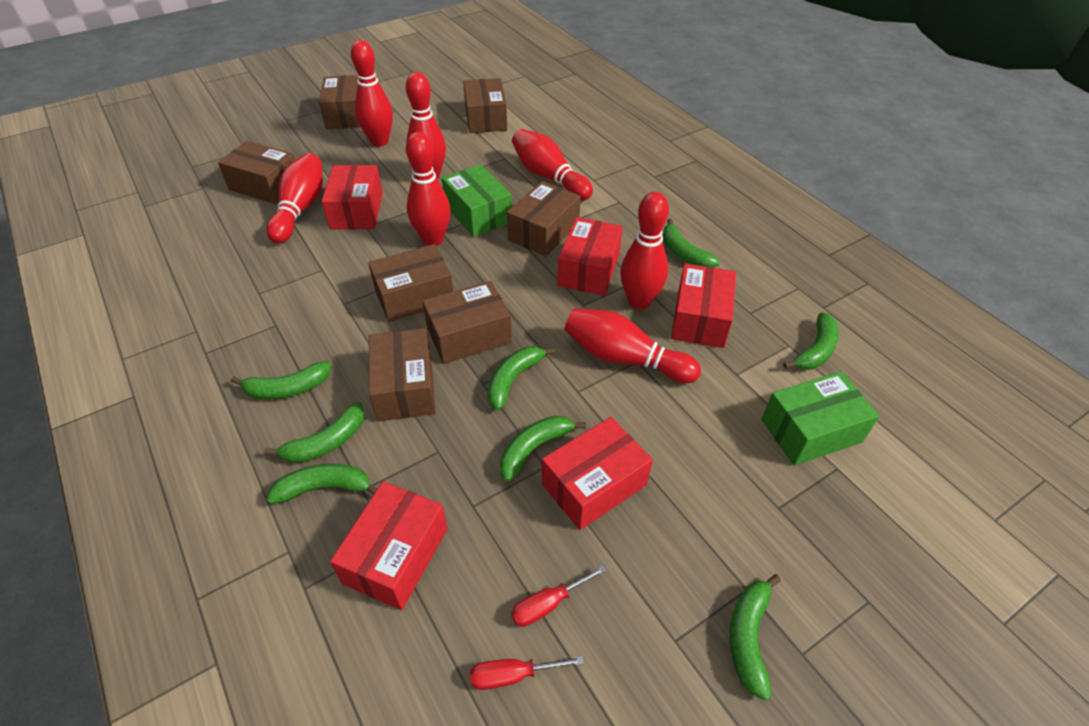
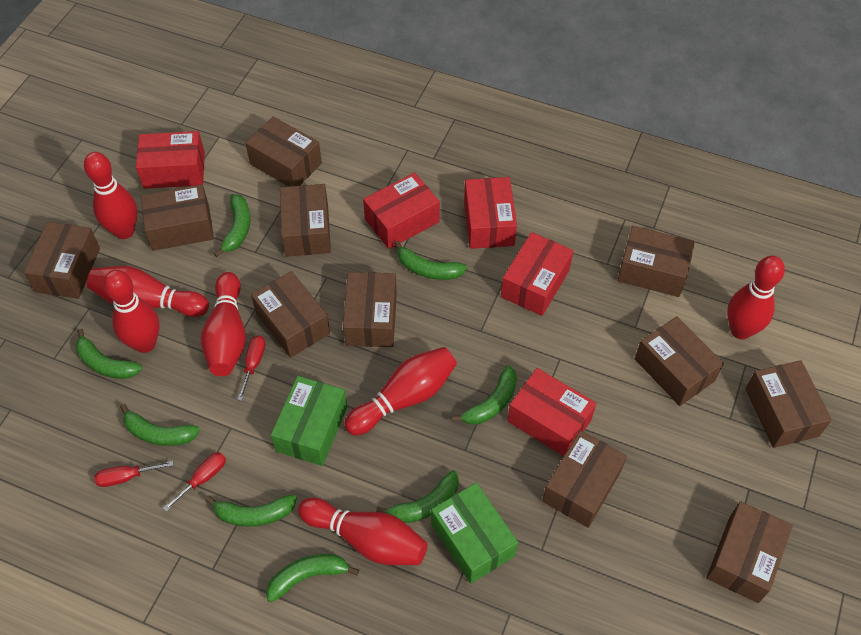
brown box: 7 -> 11
red screwdriver: 2 -> 3

